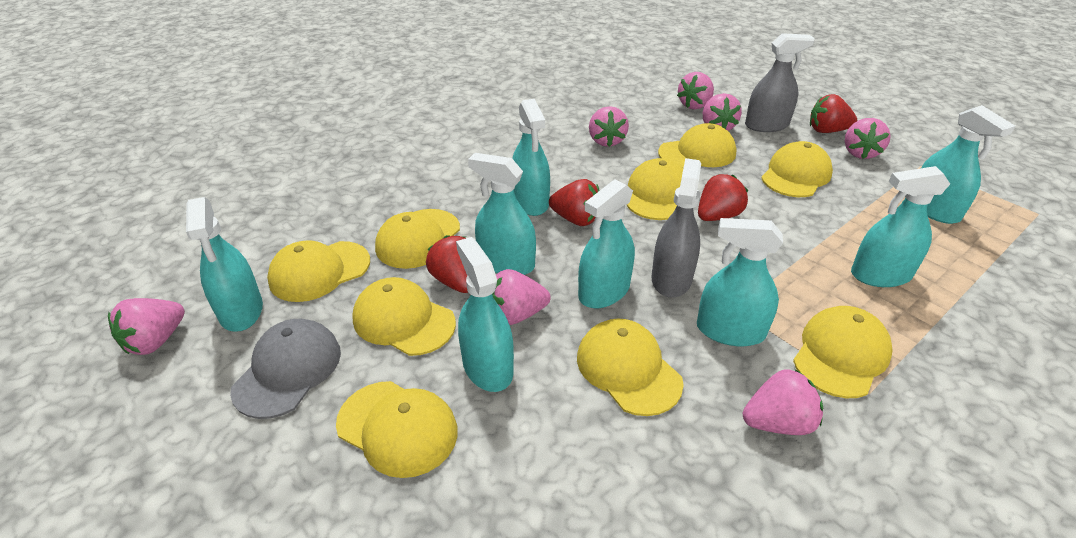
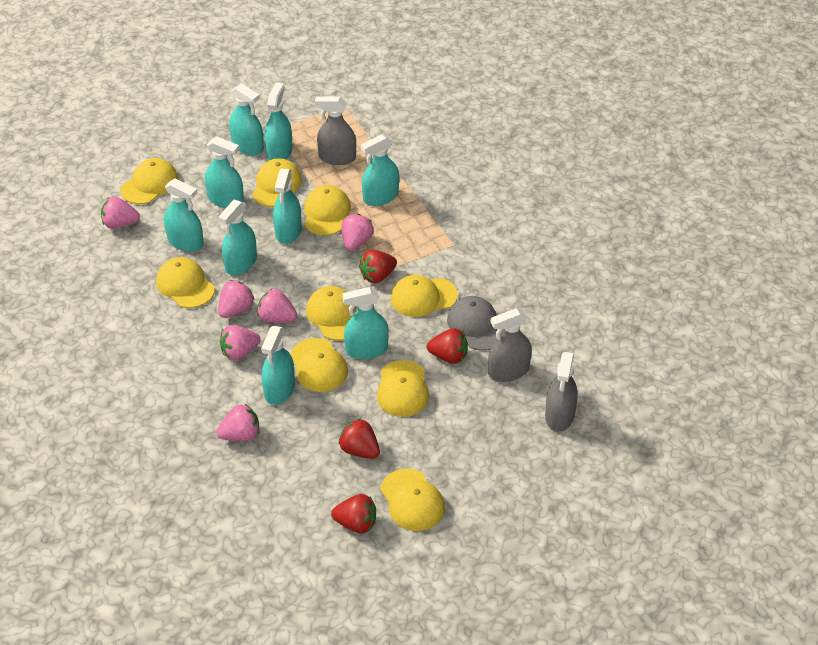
grey spray bottle: 2 -> 3
pink strawberry: 7 -> 6
turquoise spray bottle: 8 -> 9

